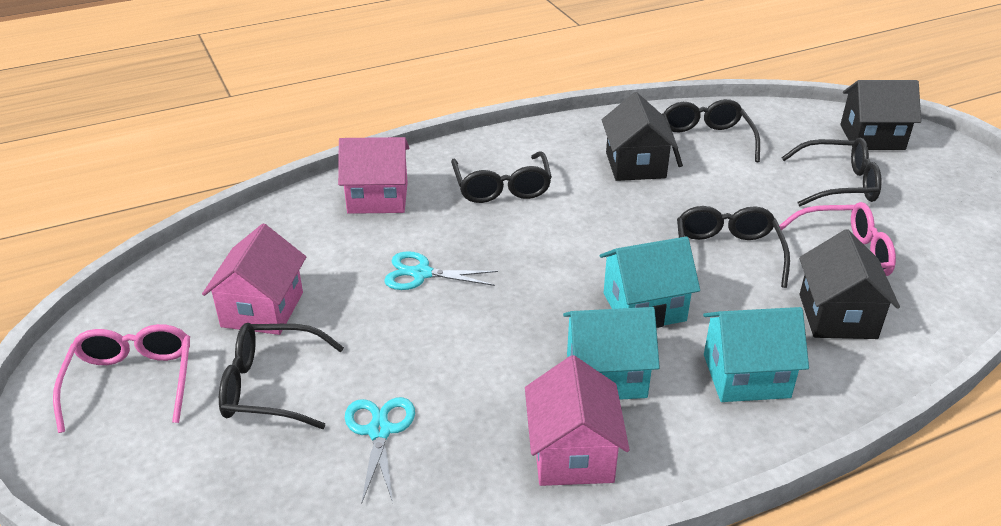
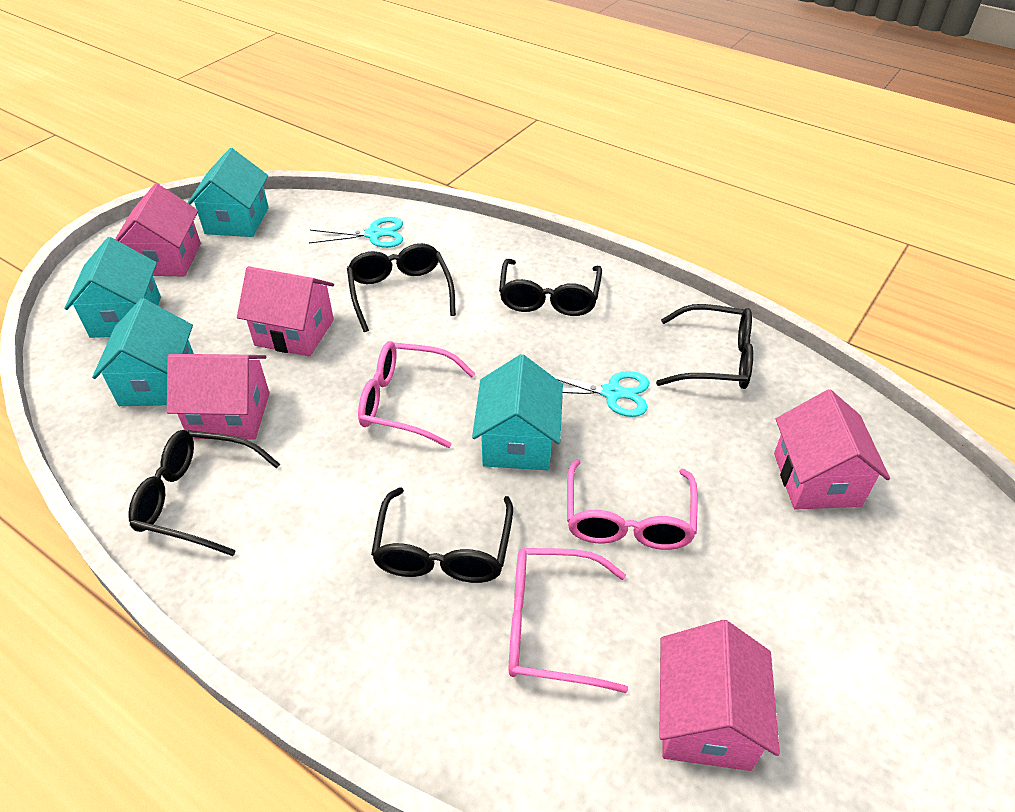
black house: 3 -> 0
pink glasses: 2 -> 3
pink house: 3 -> 5
turquoise house: 3 -> 4

